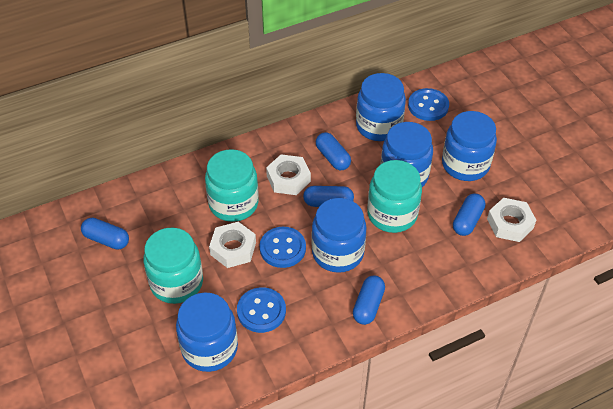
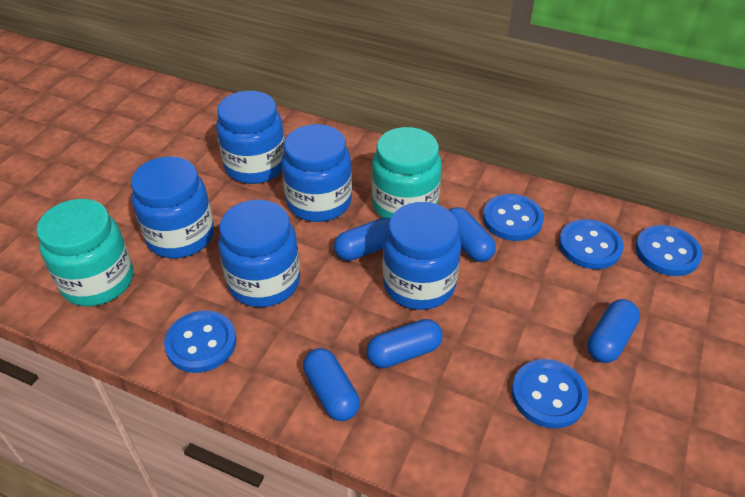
blue button: 3 -> 5
turquoise jar: 3 -> 2
white nut: 3 -> 0

